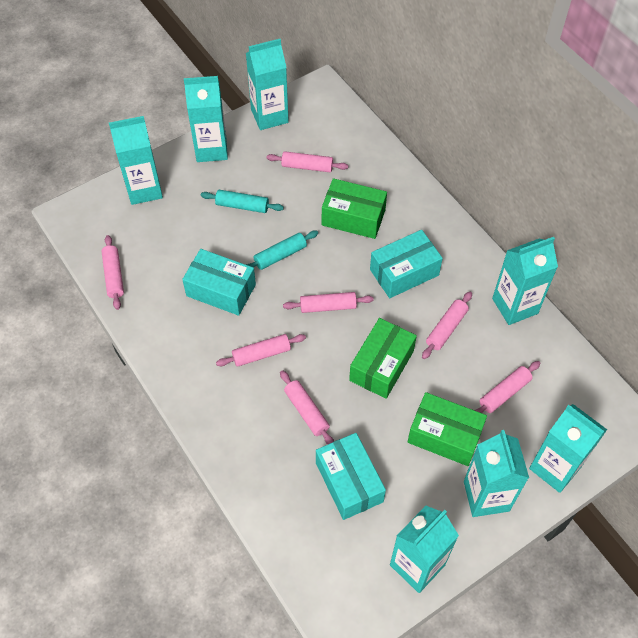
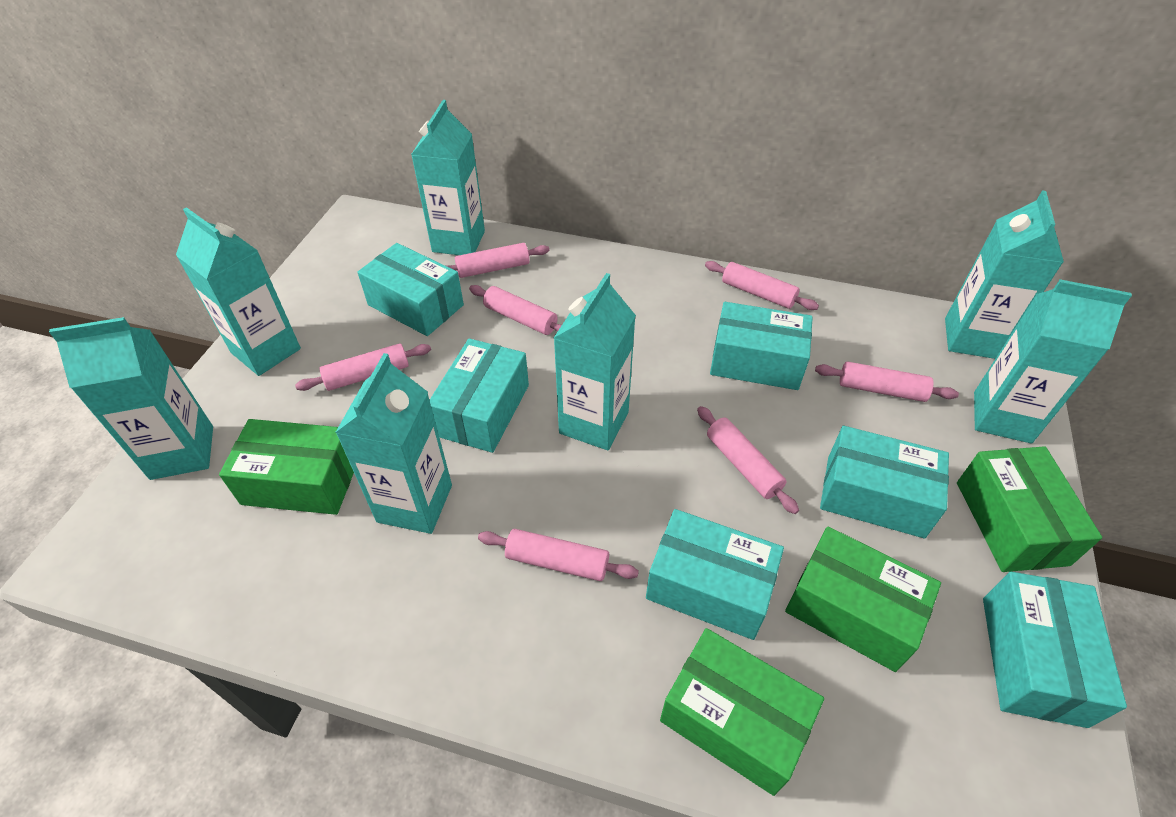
green box: 3 -> 4
turquoise box: 3 -> 6
turquoise rolling pin: 2 -> 0

